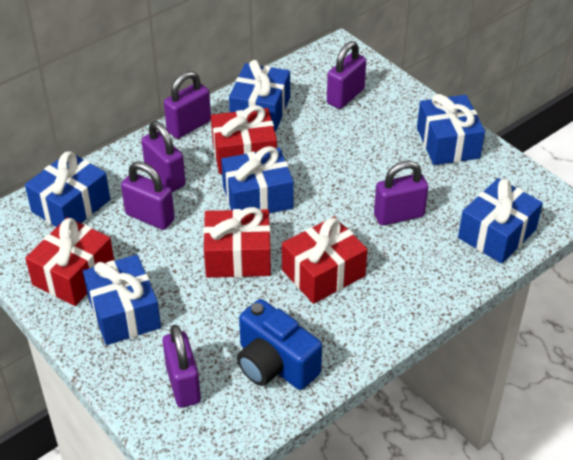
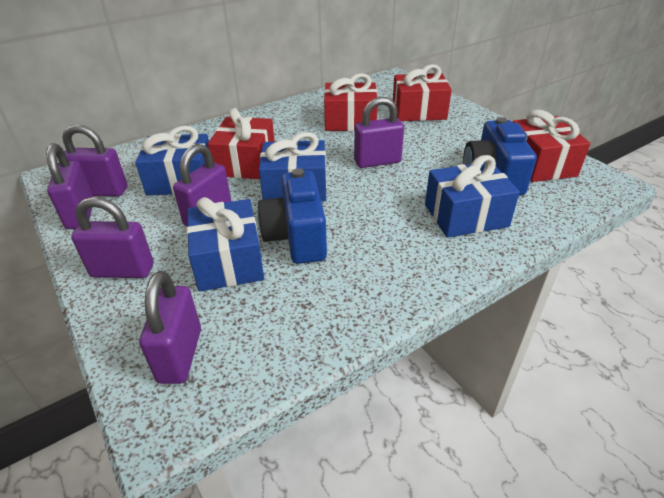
blue camera: 1 -> 2
blue gift: 6 -> 4

